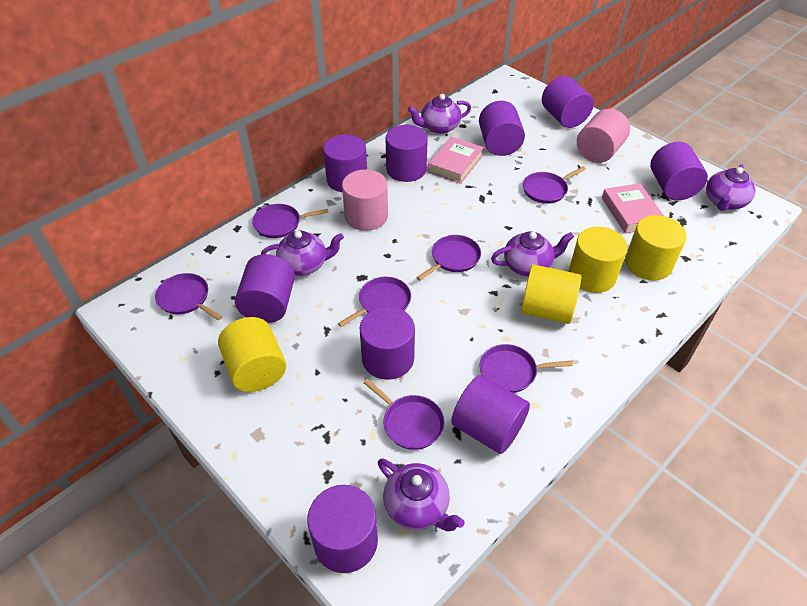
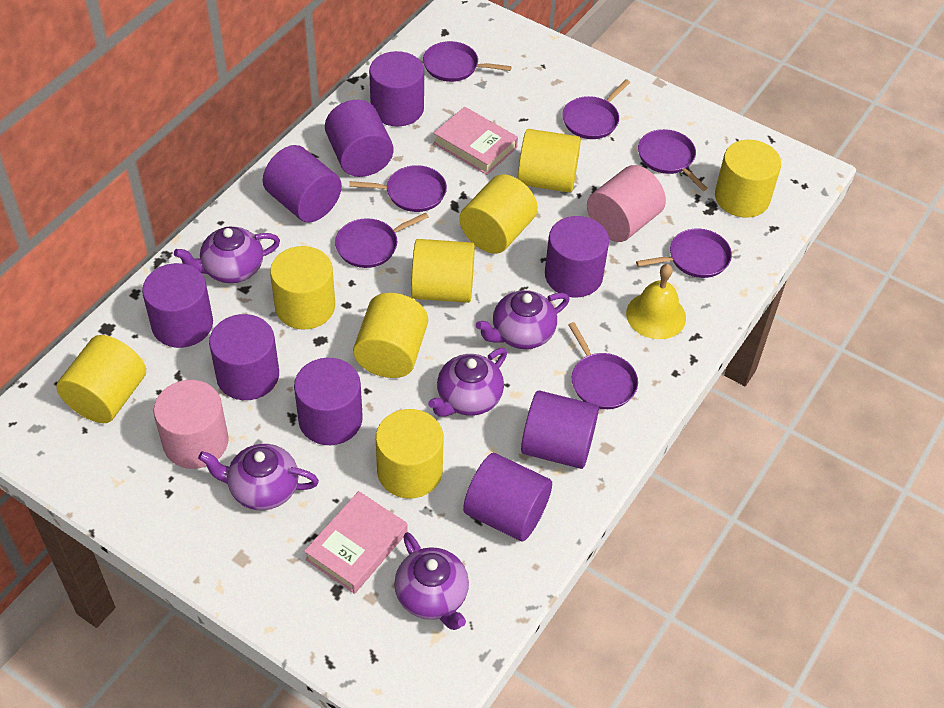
yellow bell: 0 -> 1
yellow cylinder: 4 -> 8

